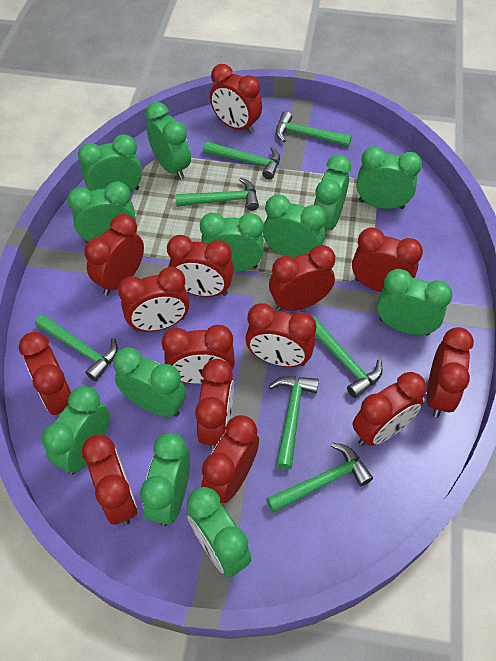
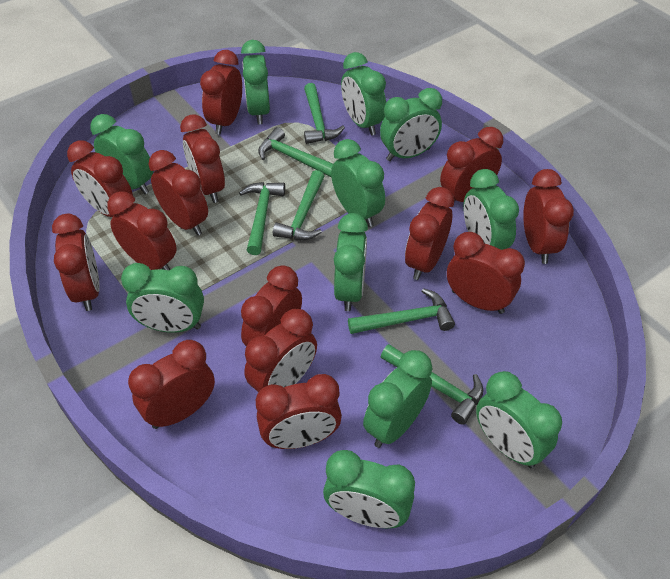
green clock: 12 -> 11
green hammer: 7 -> 6

